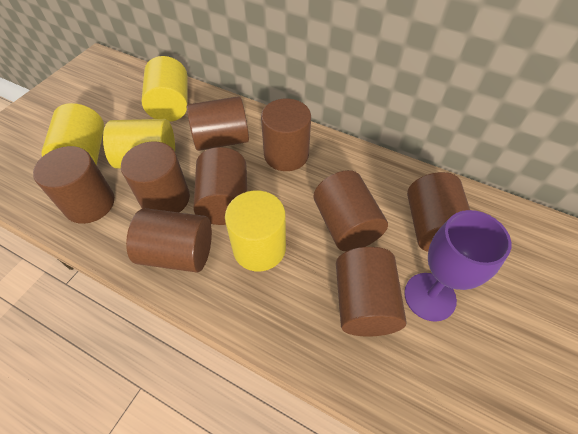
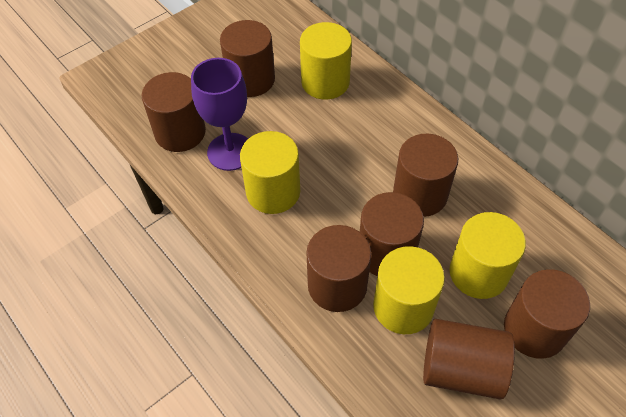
brown cylinder: 9 -> 7

